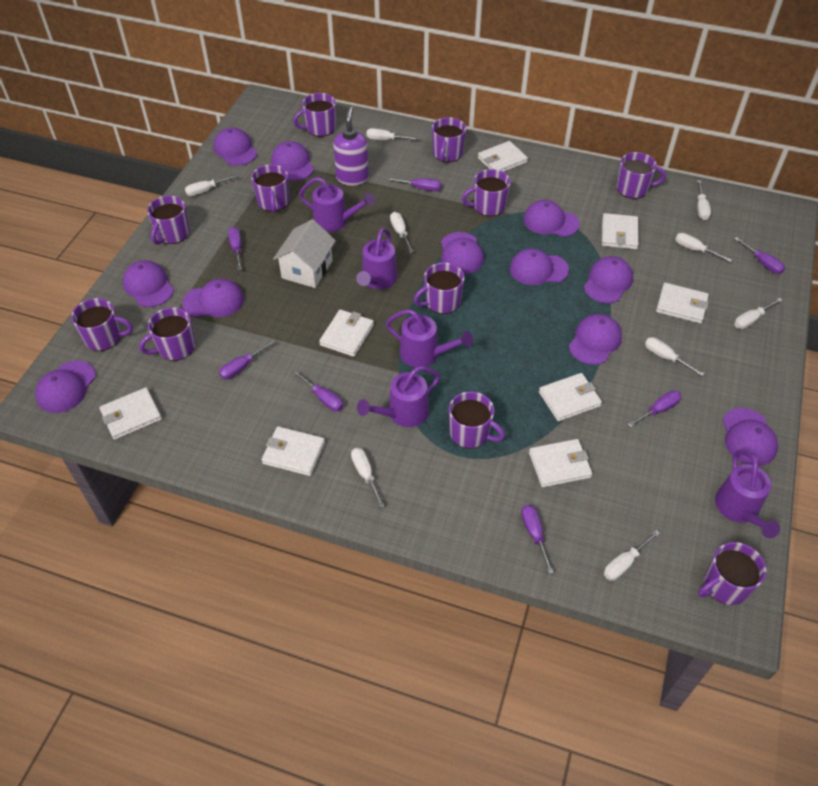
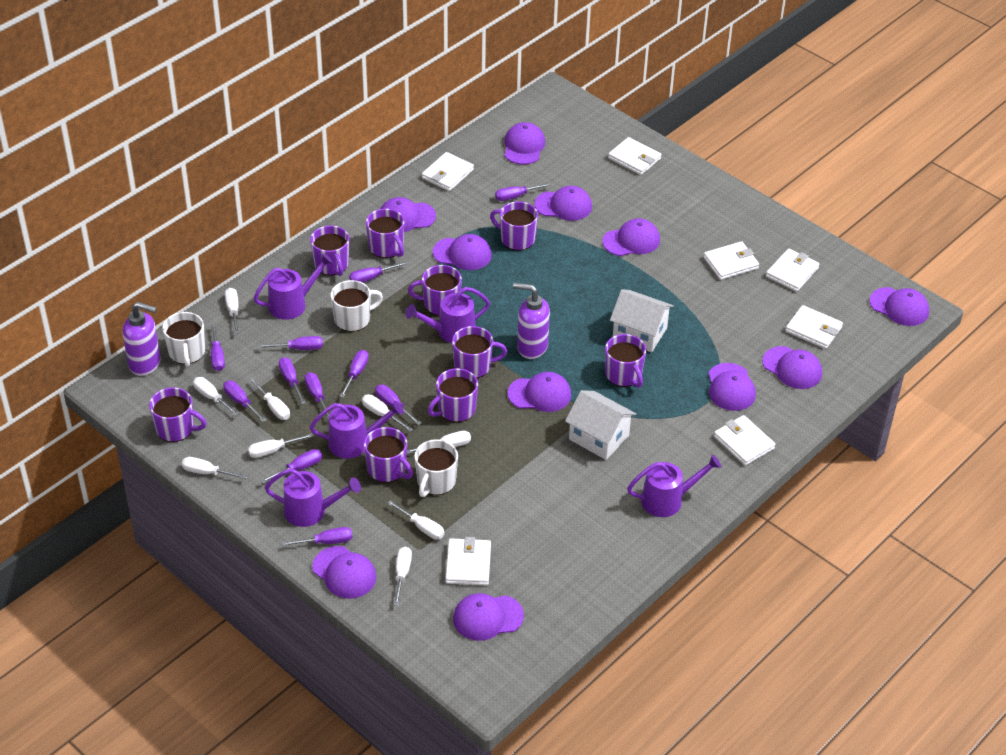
purple mug: 11 -> 9
purple screwdriver: 7 -> 11
purple soap dispenser: 1 -> 2
white house: 1 -> 2
white mug: 0 -> 3
white wallet: 8 -> 7

